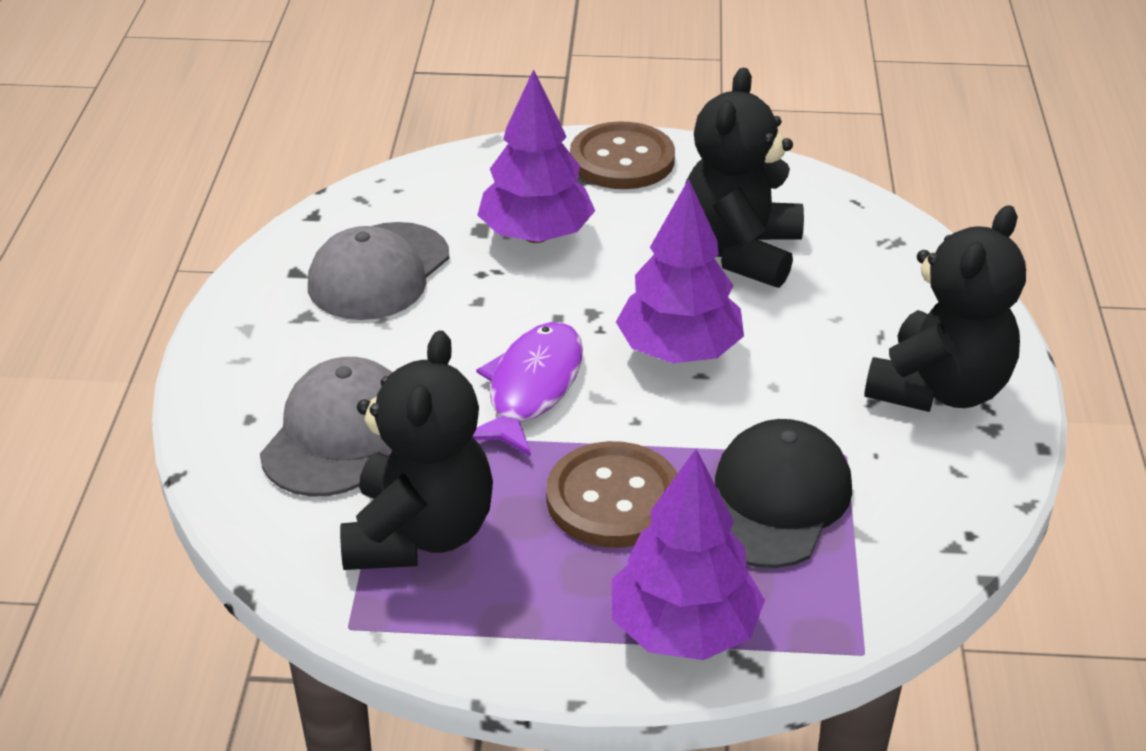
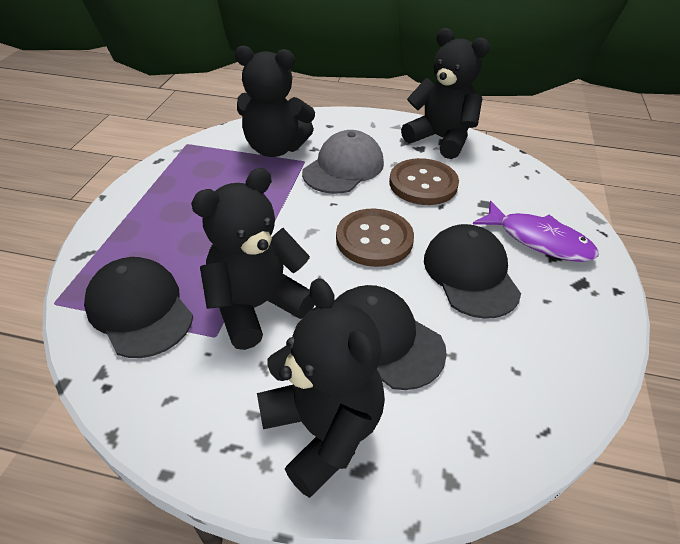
black cap: 1 -> 3
black teddy bear: 3 -> 4
grey cap: 2 -> 1
purple tree: 3 -> 0

